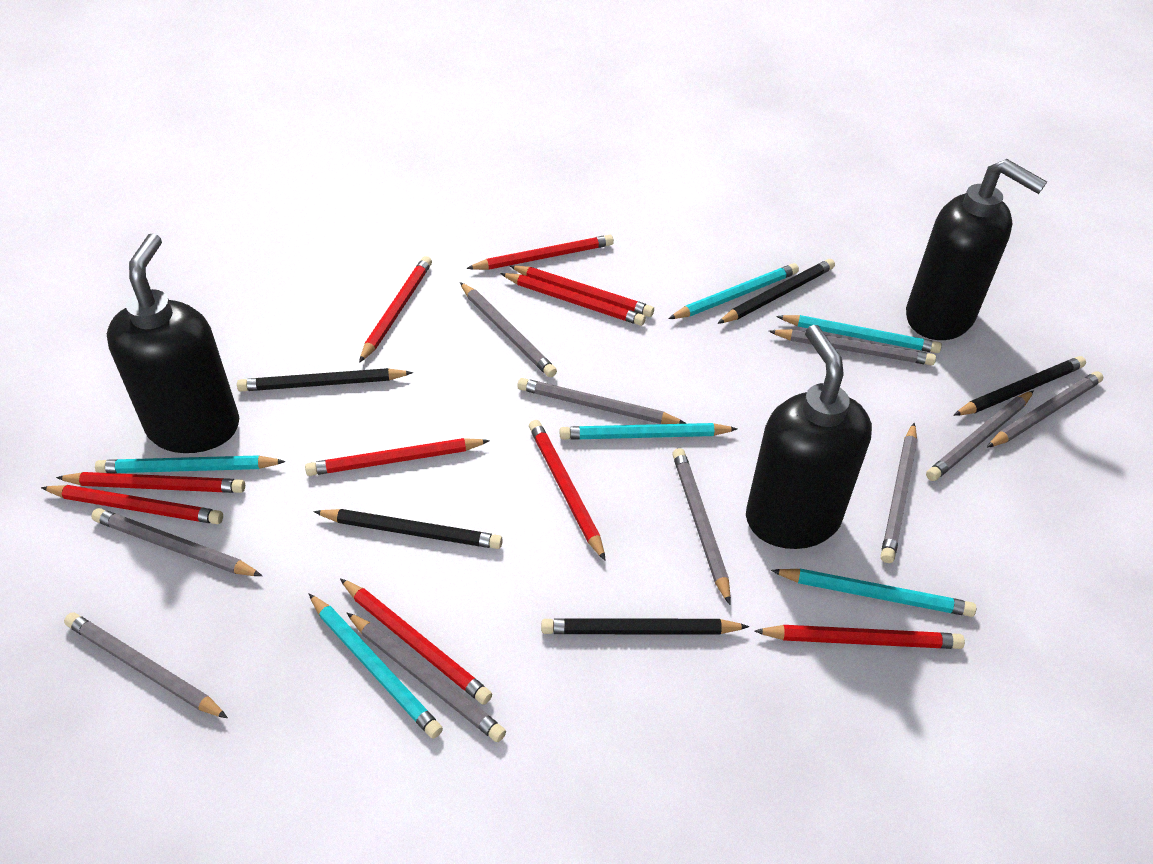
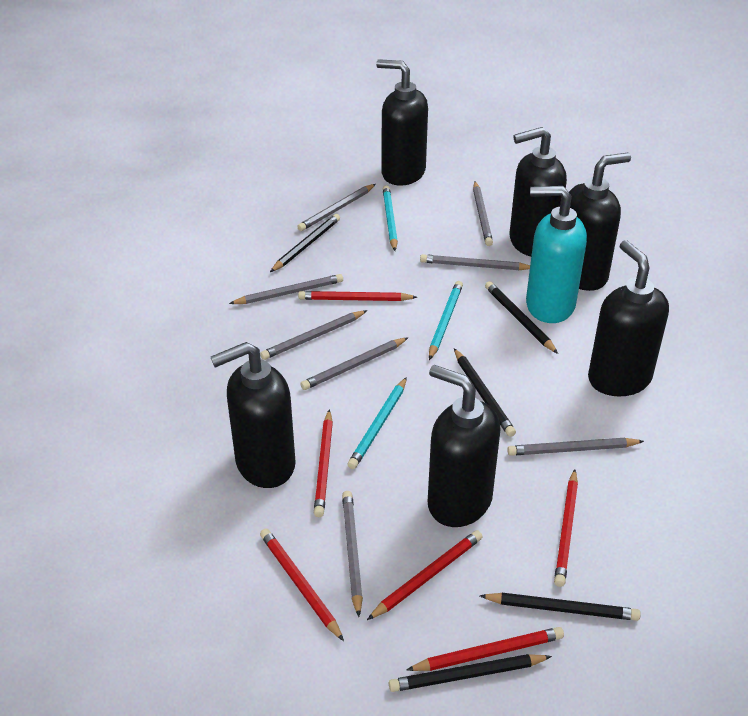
black soap dispenser: 3 -> 6
grey pencil: 10 -> 8
red pencil: 10 -> 6
turquoise pencil: 6 -> 3
turquoise soap dispenser: 0 -> 1

